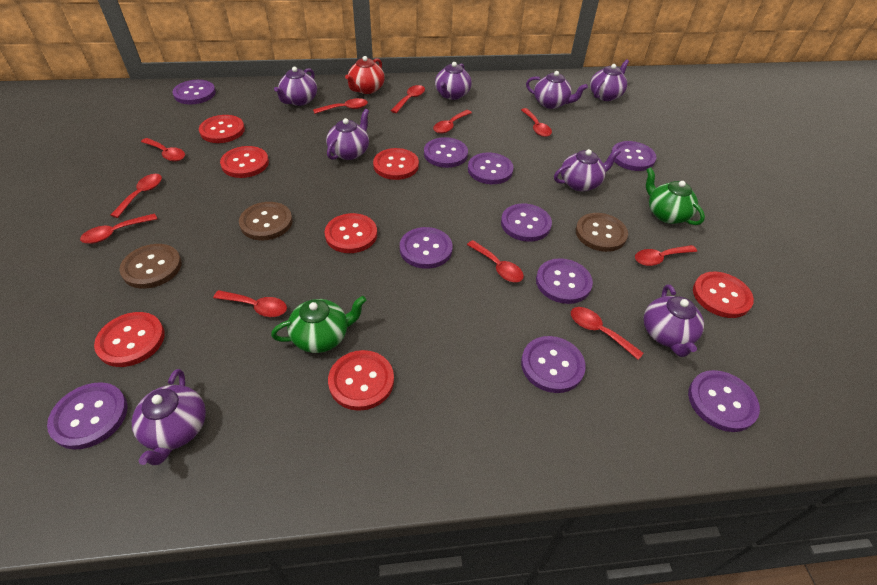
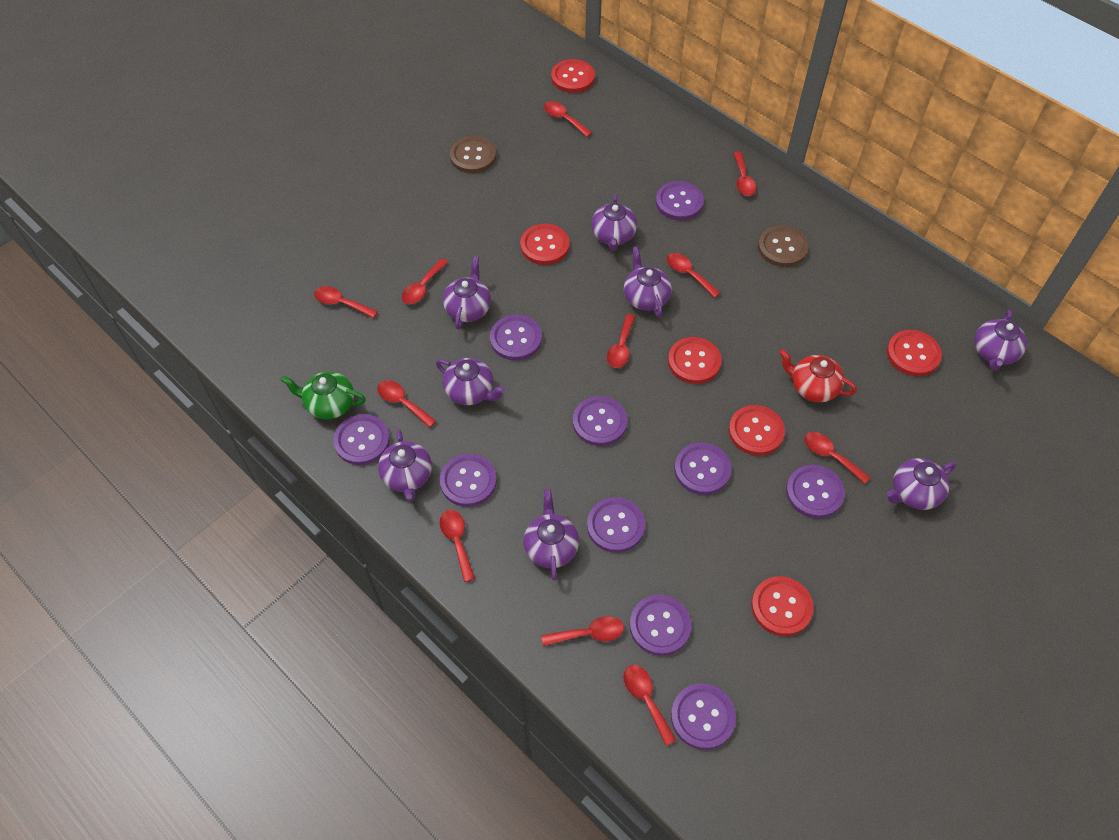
brown button: 3 -> 2
green teapot: 2 -> 1
red button: 7 -> 6

